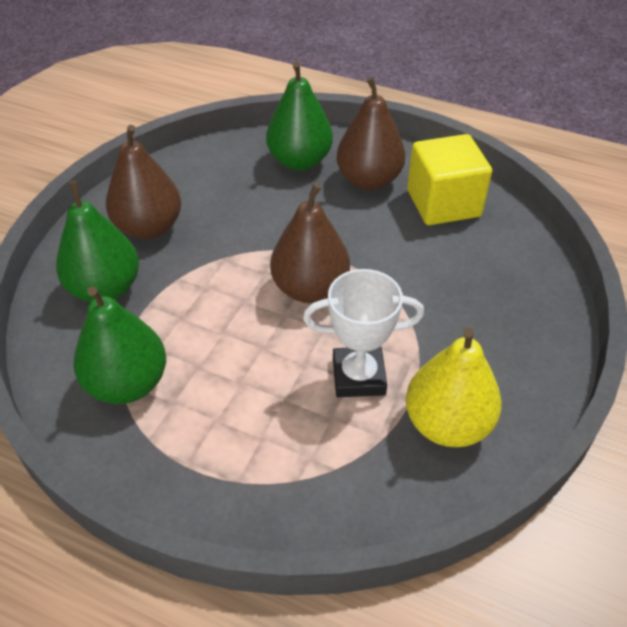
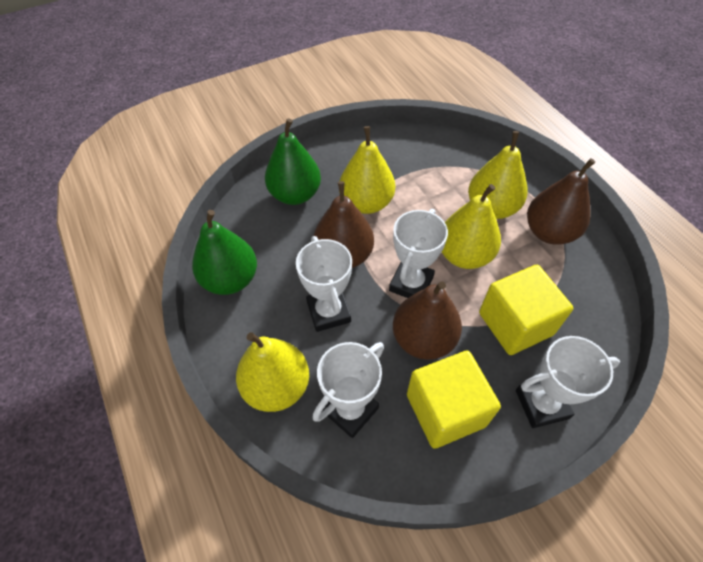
green pear: 3 -> 2
white trophy: 1 -> 4
yellow cube: 1 -> 2
yellow pear: 1 -> 4

